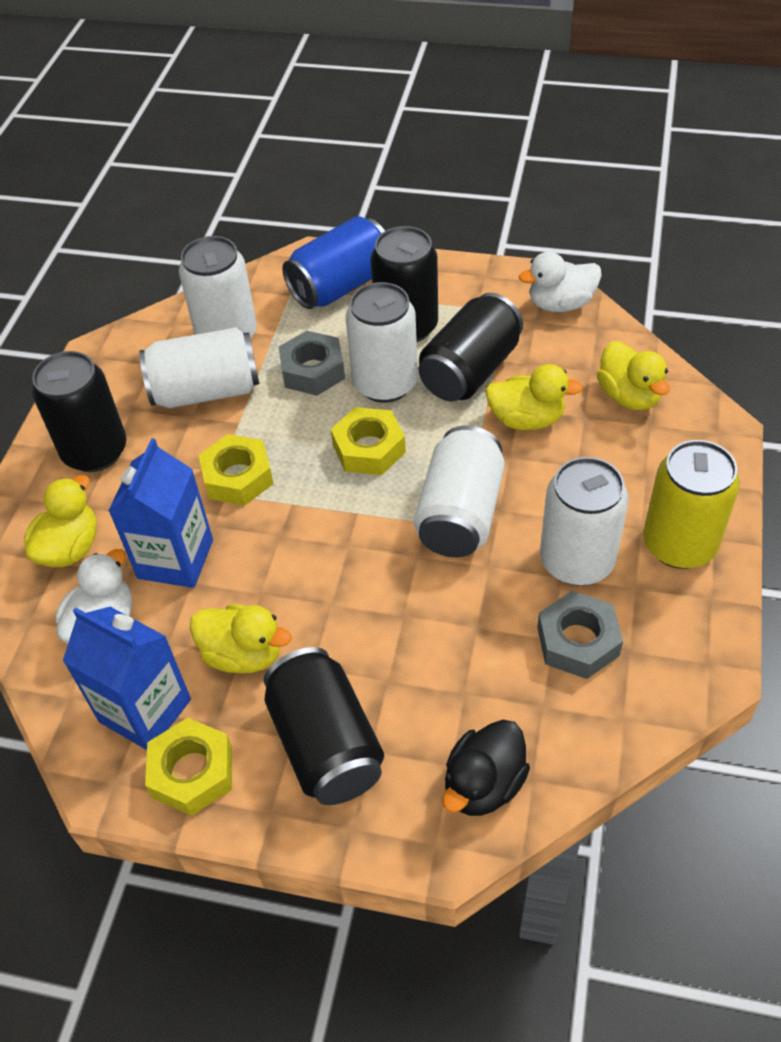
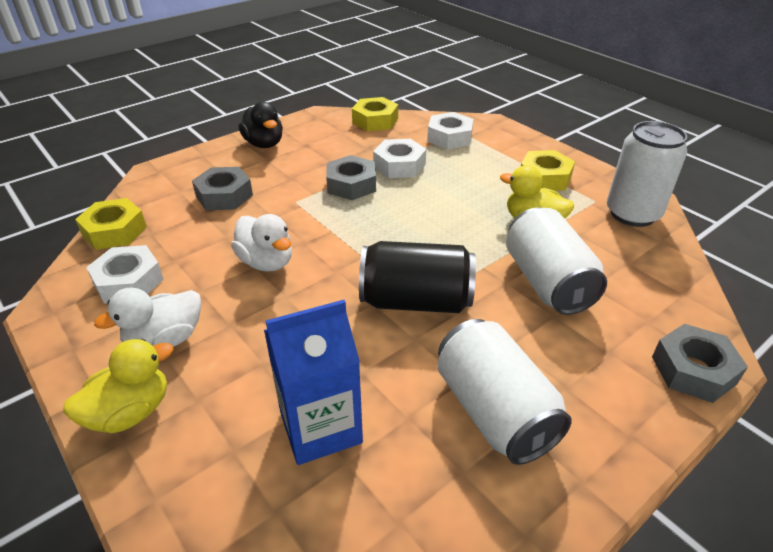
black can: 4 -> 1
blue can: 1 -> 0
blue carton: 2 -> 1
grey nut: 2 -> 3
white can: 5 -> 3
white nut: 0 -> 3
yellow can: 1 -> 0
yellow duck: 4 -> 2

